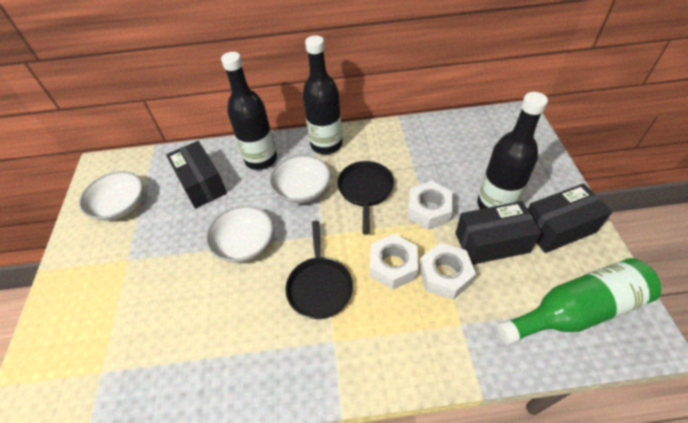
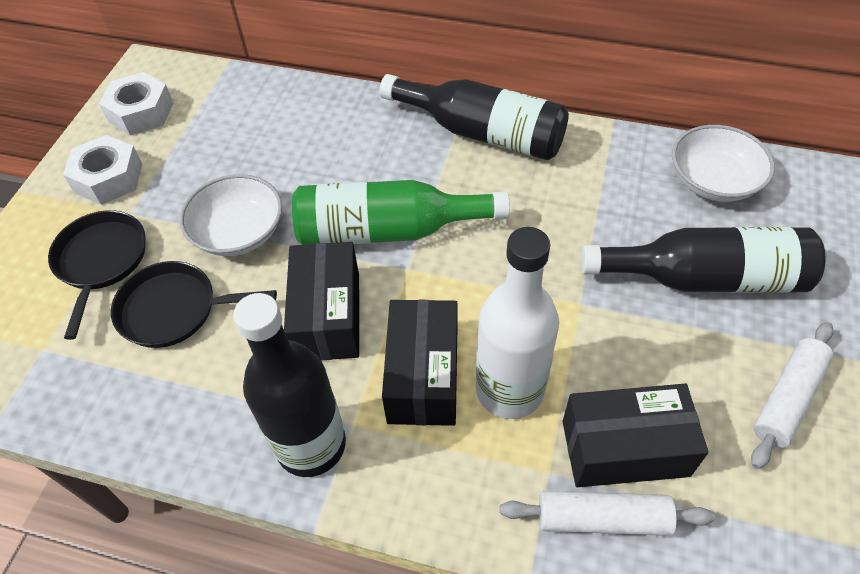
white bottle: 0 -> 1
white bowl: 3 -> 2
white nut: 3 -> 2
white rolling pin: 0 -> 2

